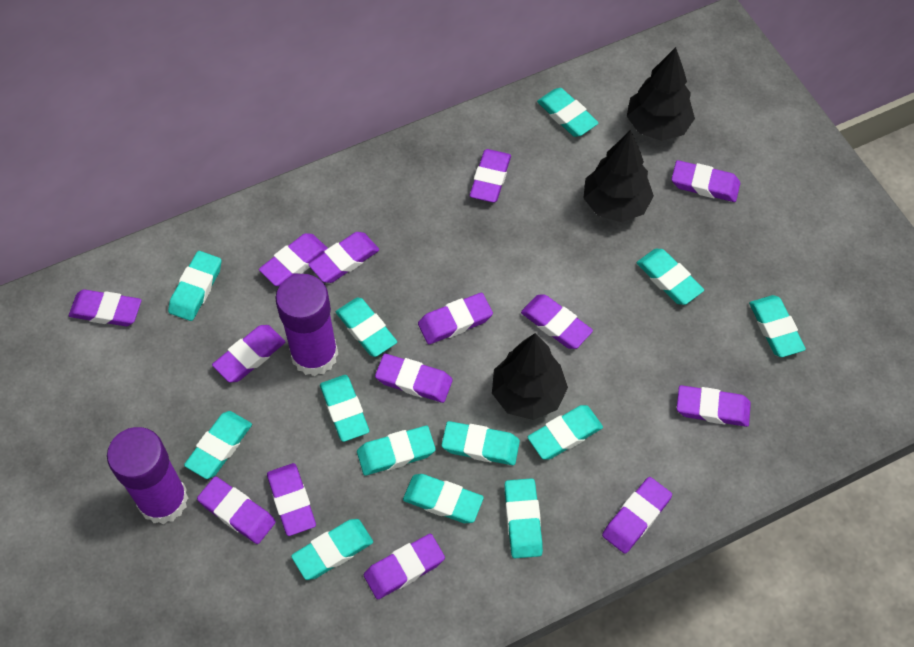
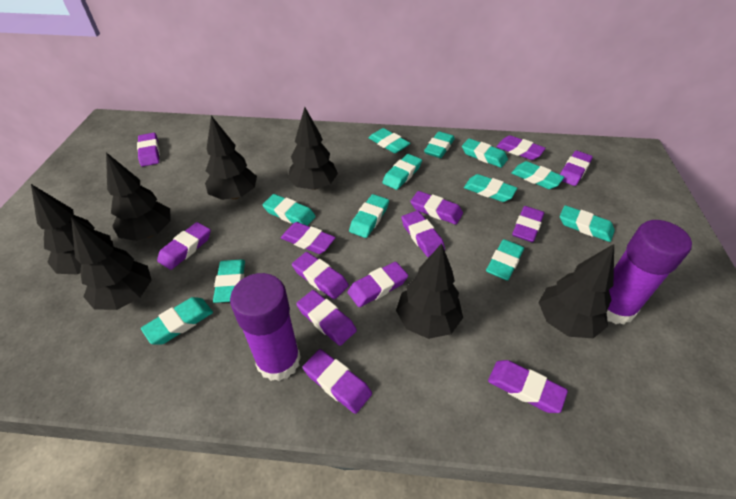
black tree: 3 -> 7
purple eraser: 14 -> 13
turquoise eraser: 13 -> 12

